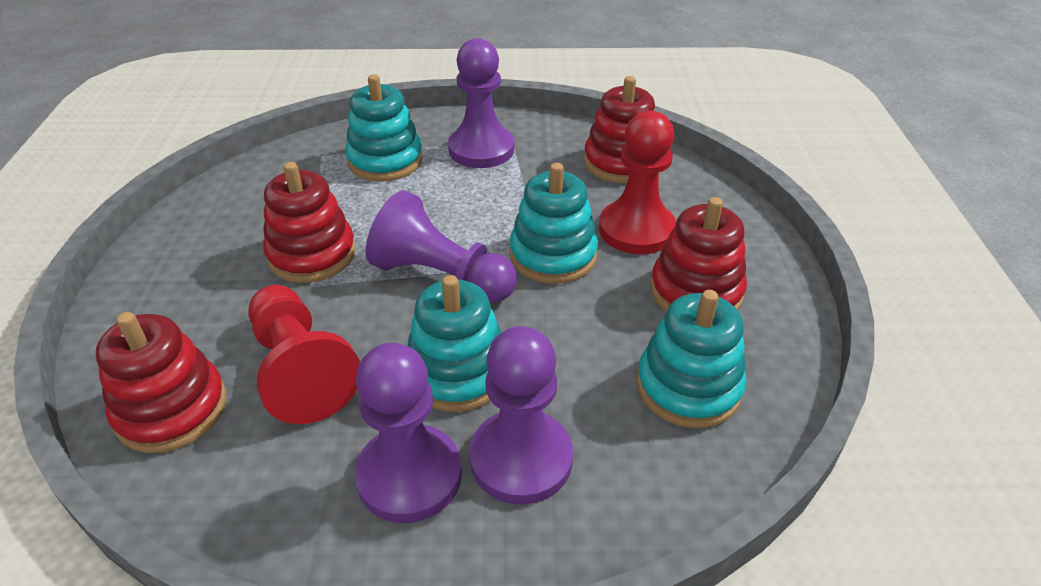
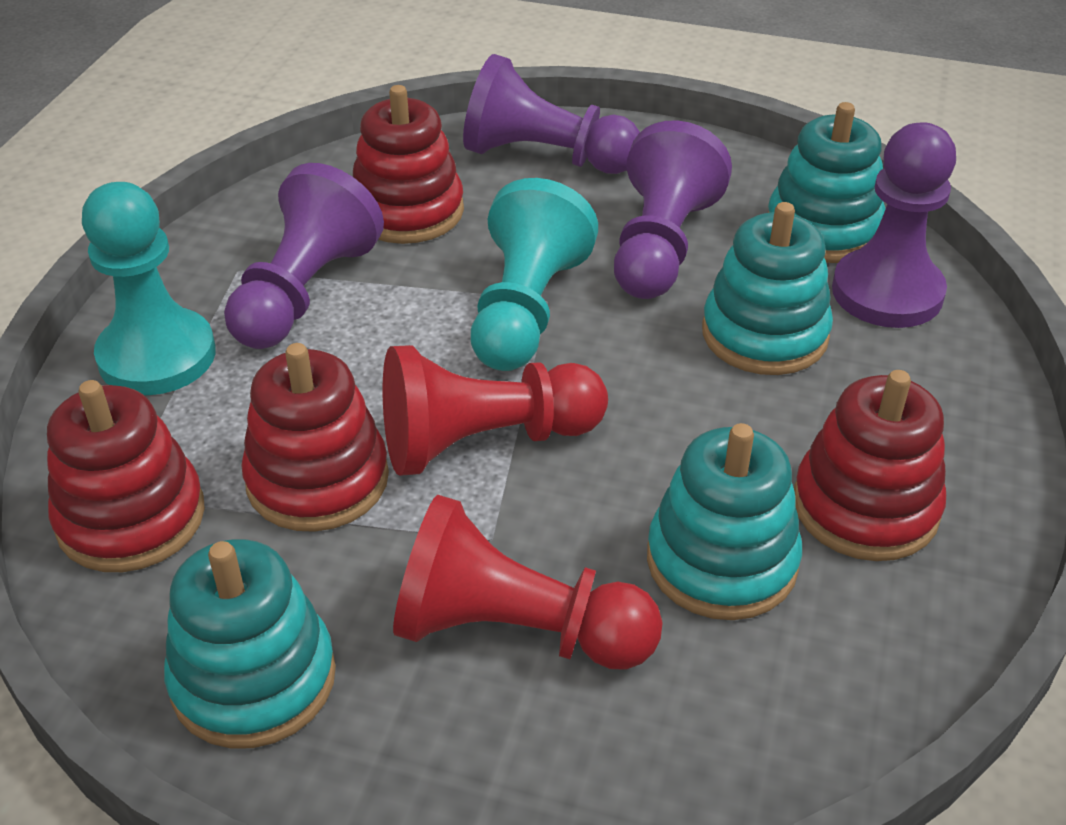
turquoise pawn: 0 -> 2

